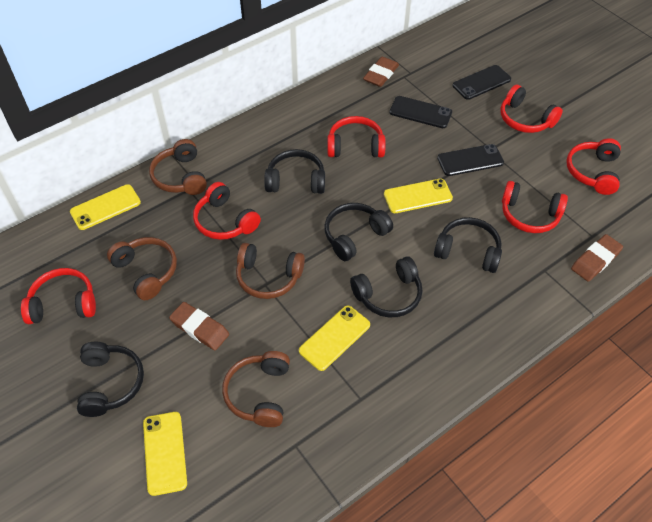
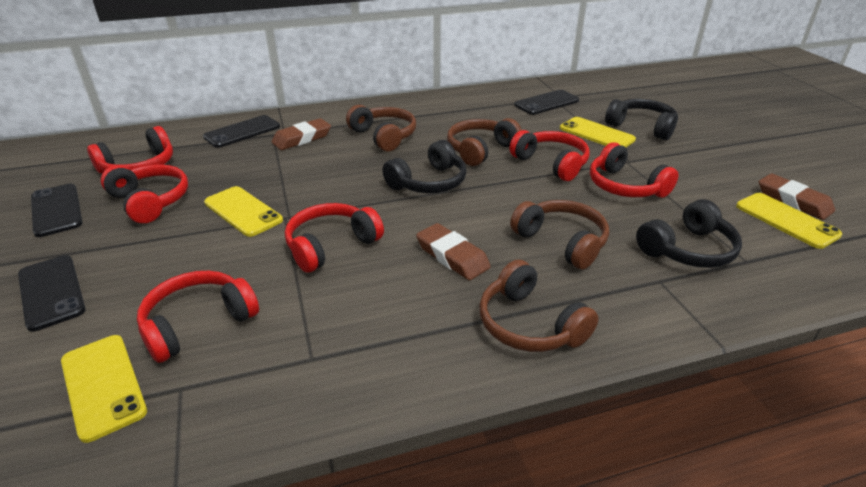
black headphones: 5 -> 3
black phone: 3 -> 4

